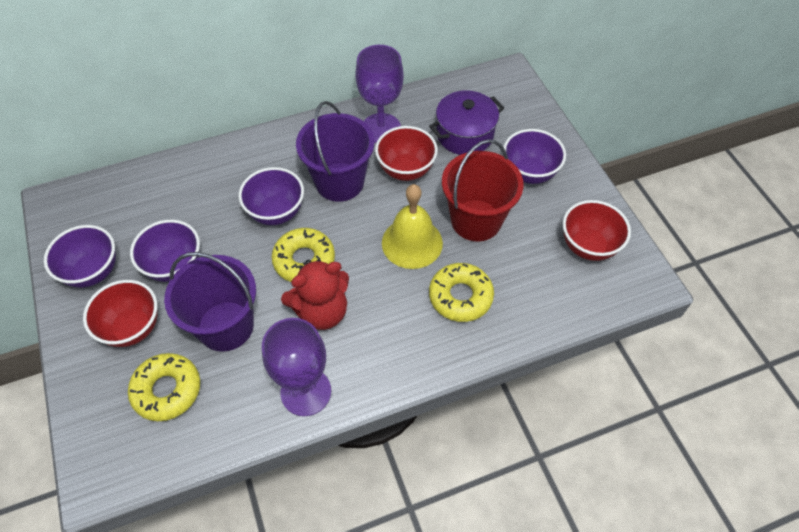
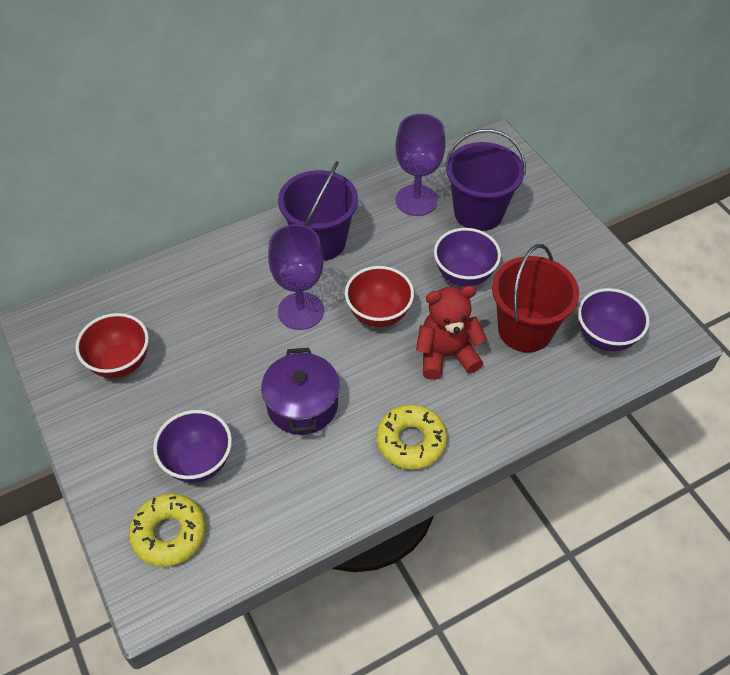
purple bowl: 4 -> 3
red bowl: 3 -> 2
yellow bell: 1 -> 0
yellow donut: 3 -> 2

